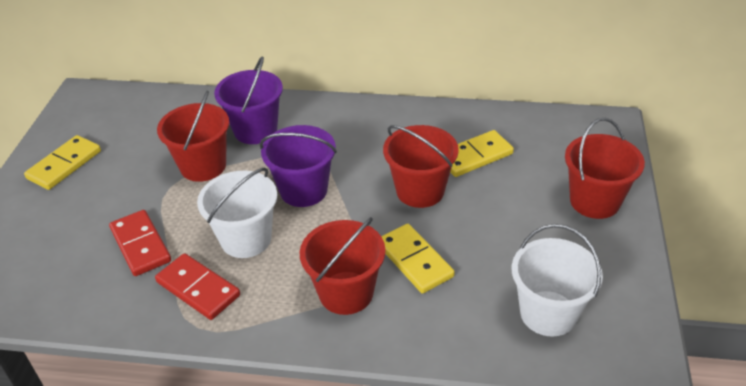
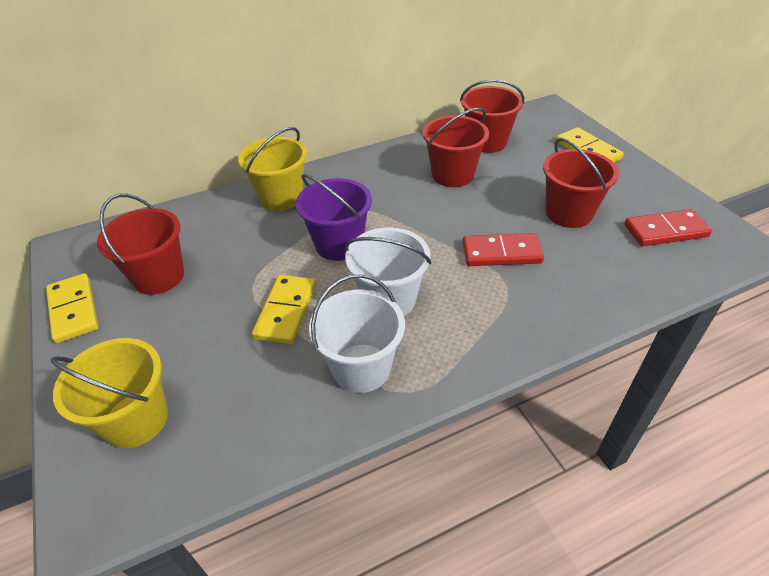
purple bucket: 2 -> 1
yellow bucket: 0 -> 2

